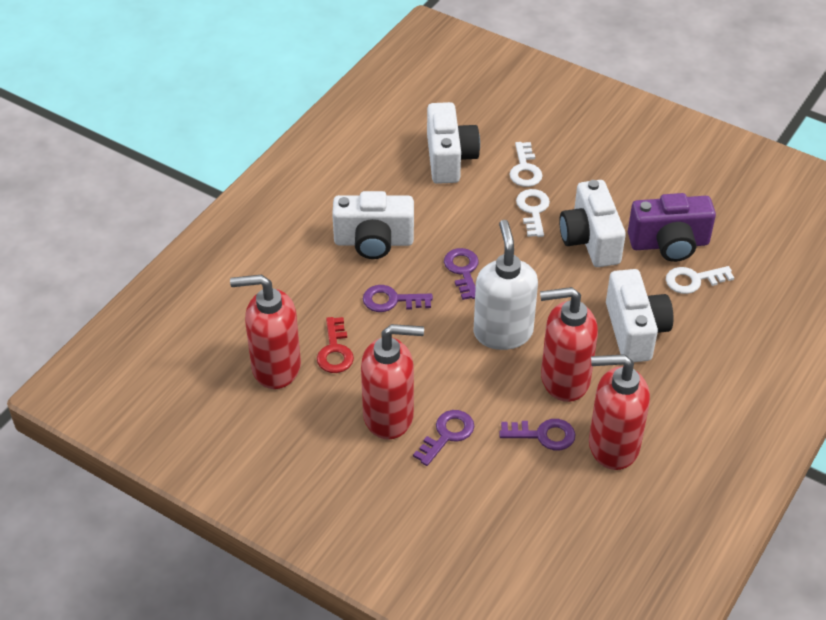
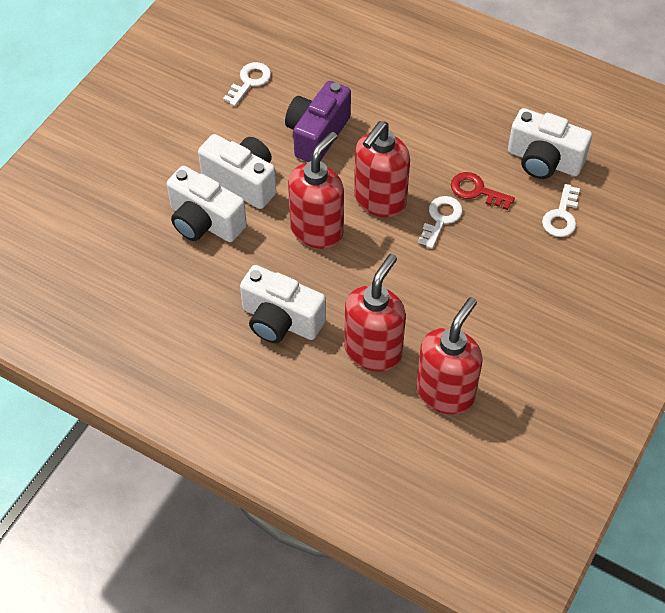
purple key: 4 -> 0
white soap dispenser: 1 -> 0

